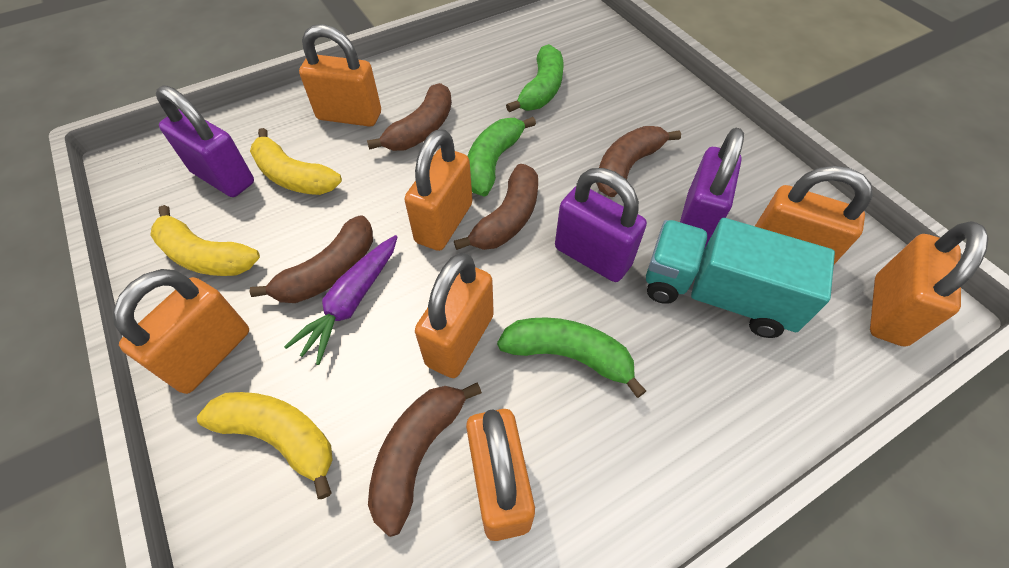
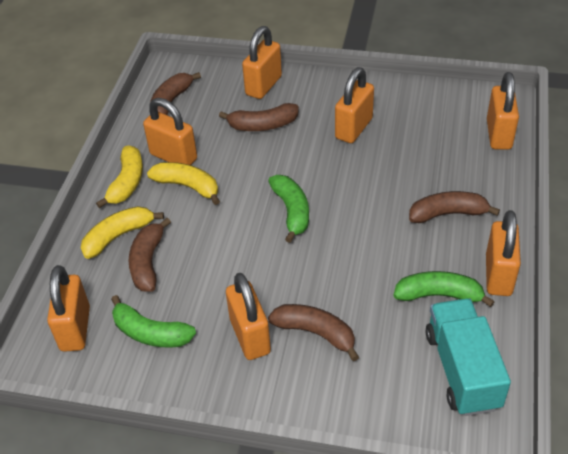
purple carrot: 1 -> 0
purple padlock: 3 -> 0

